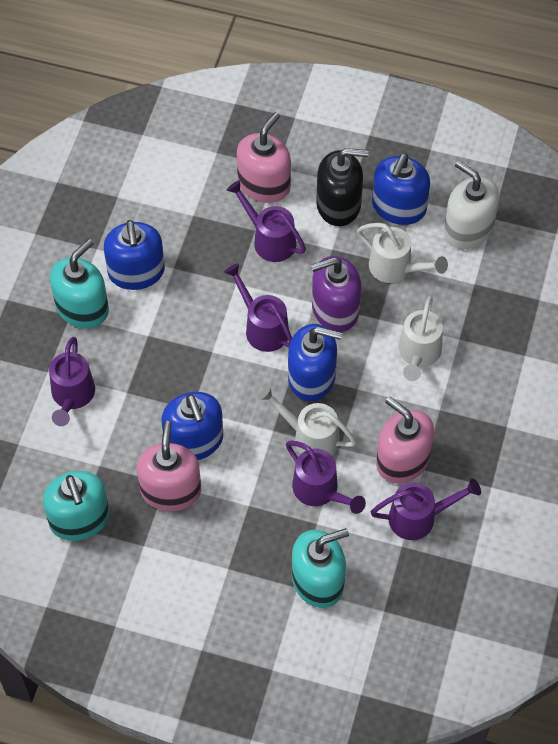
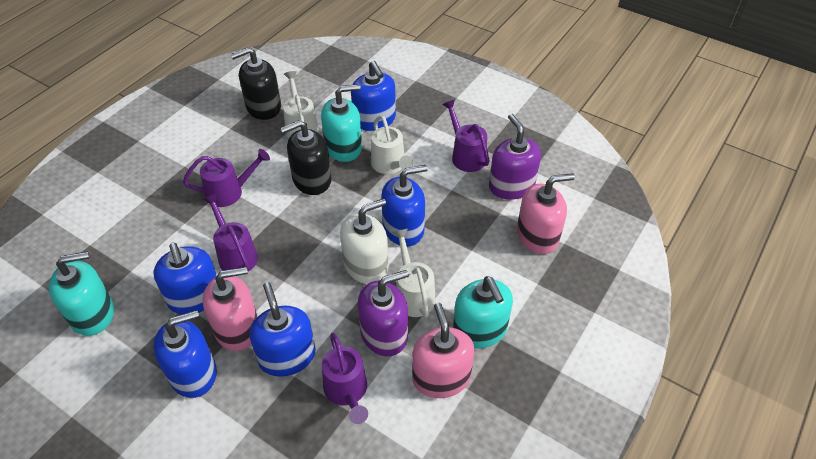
black soap dispenser: 1 -> 2
blue soap dispenser: 4 -> 5
purple soap dispenser: 1 -> 2
purple watering can: 5 -> 4

